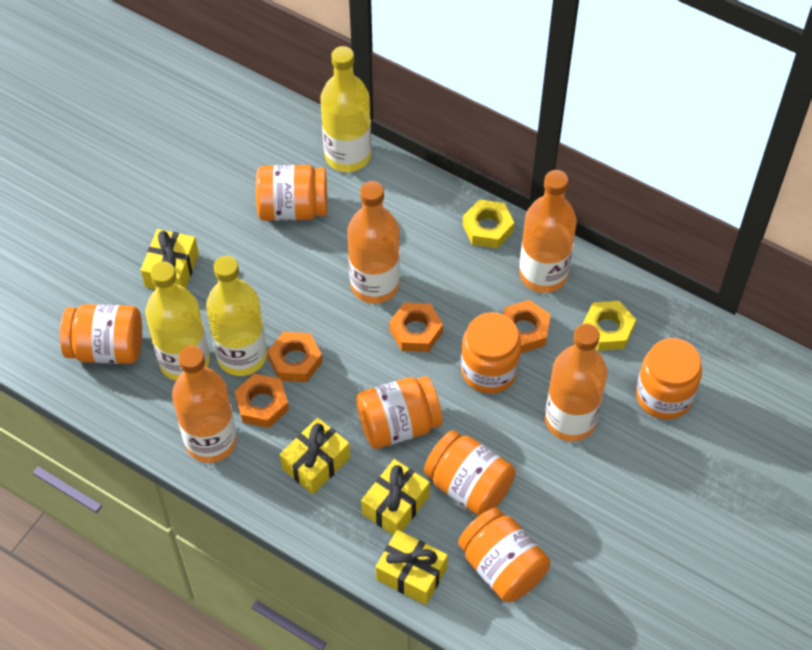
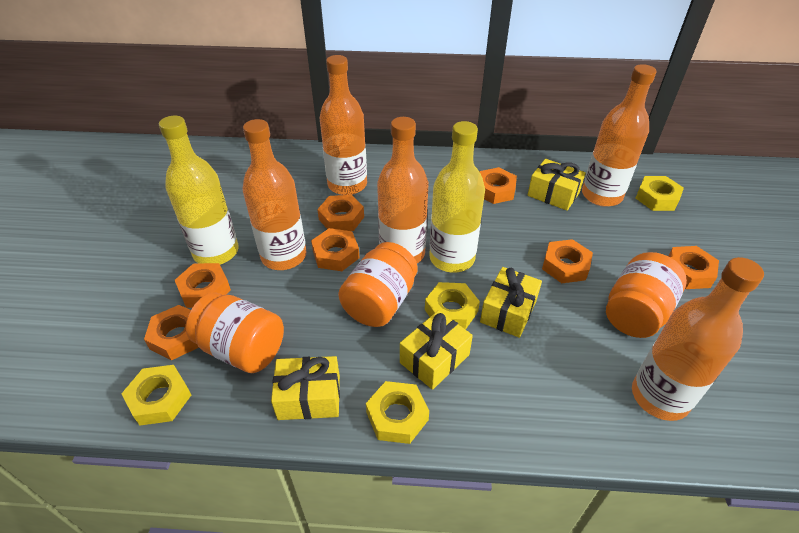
orange bottle: 4 -> 5
orange jar: 7 -> 3
orange nut: 4 -> 7
yellow bottle: 3 -> 2
yellow nut: 2 -> 4

